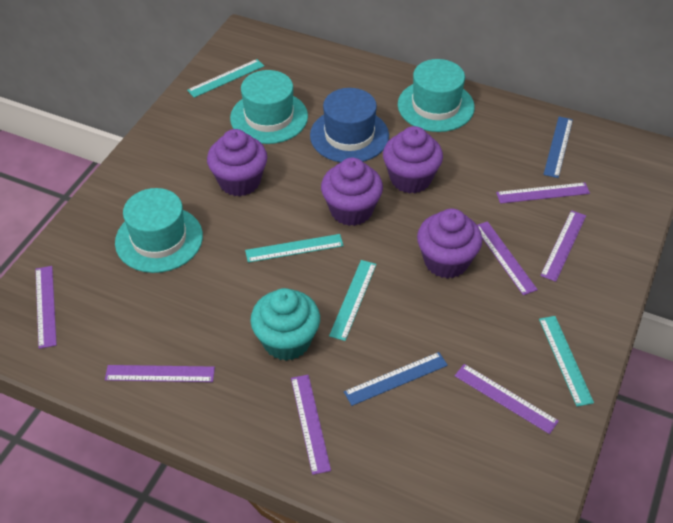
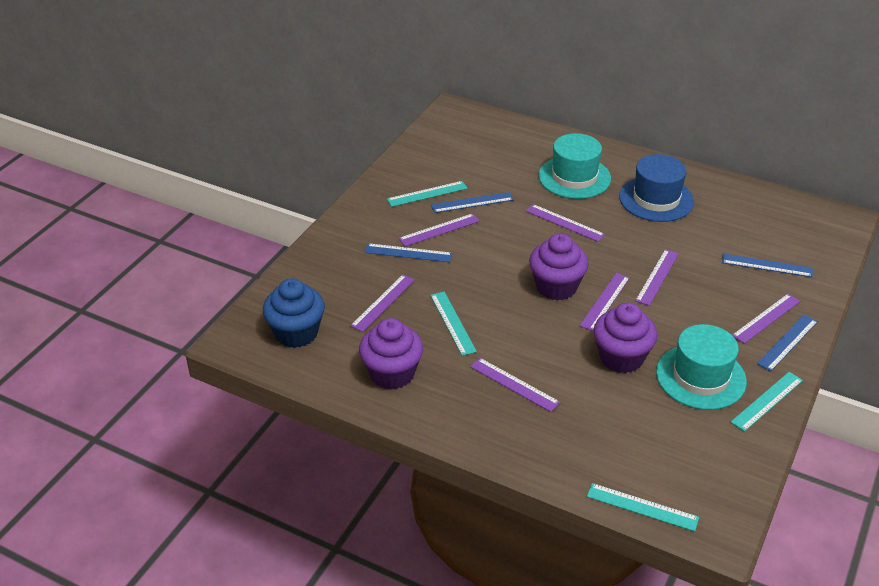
blue cupcake: 0 -> 1
blue ruler: 2 -> 4
purple cupcake: 4 -> 3
turquoise cupcake: 1 -> 0
turquoise hat: 3 -> 2

